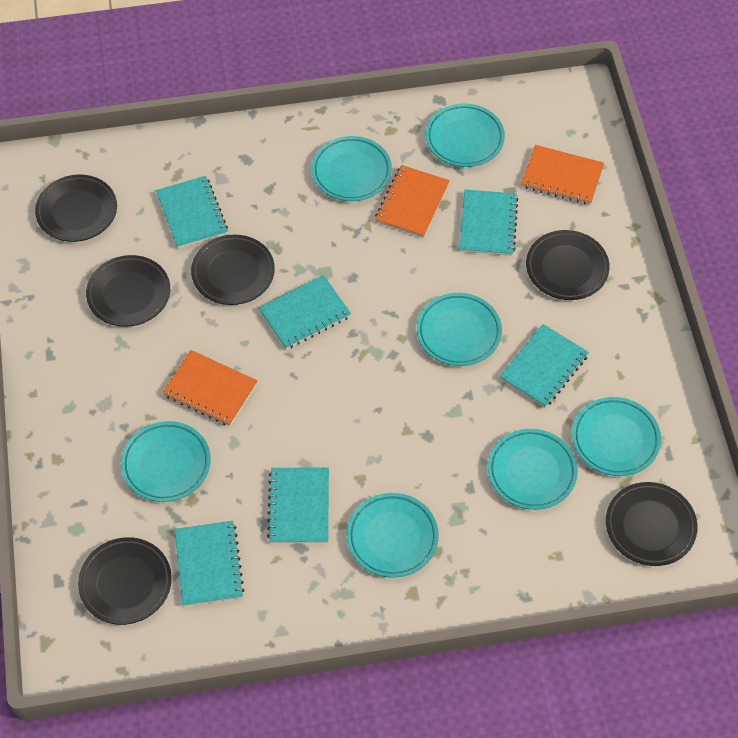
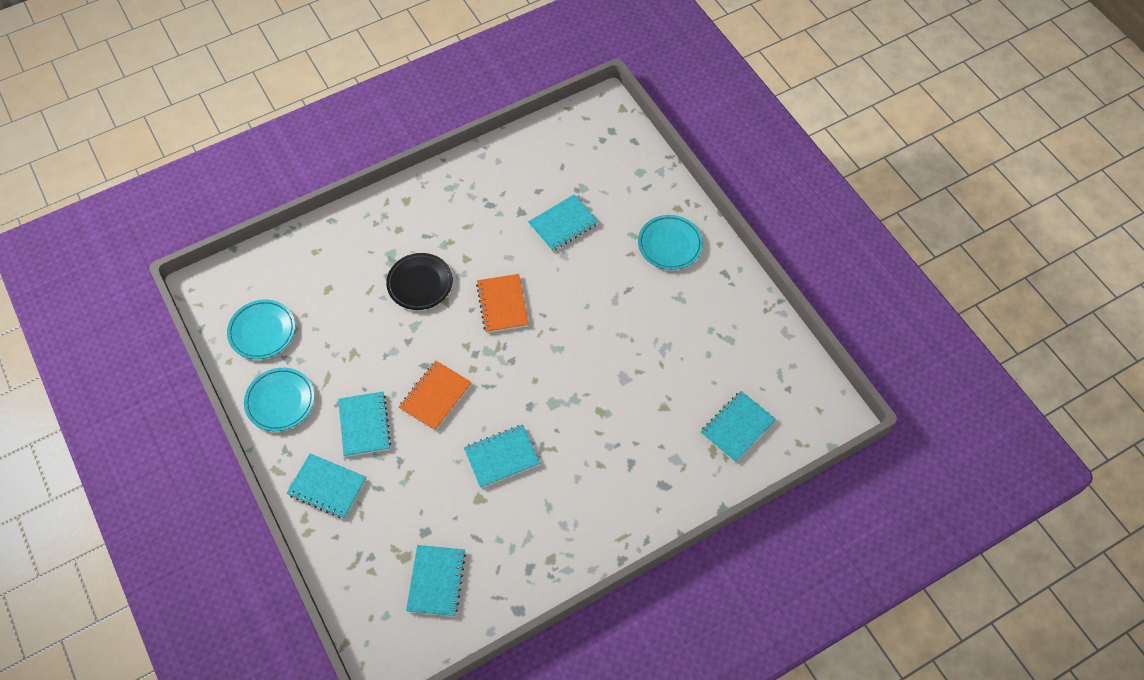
black plate: 6 -> 1
orange notebook: 3 -> 2
turquoise plate: 7 -> 3

